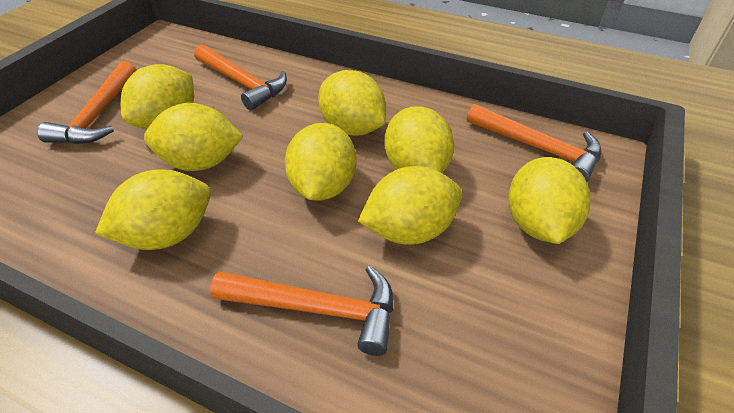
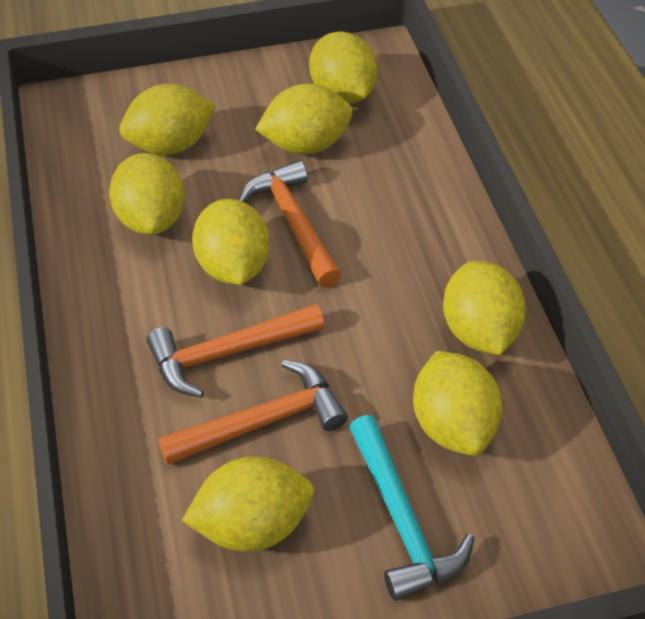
orange hammer: 4 -> 3
turquoise hammer: 0 -> 1

